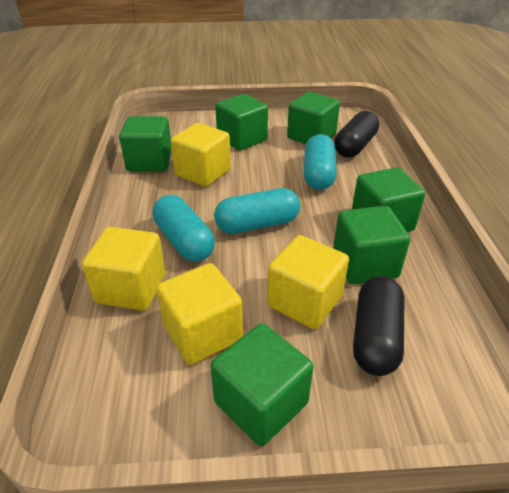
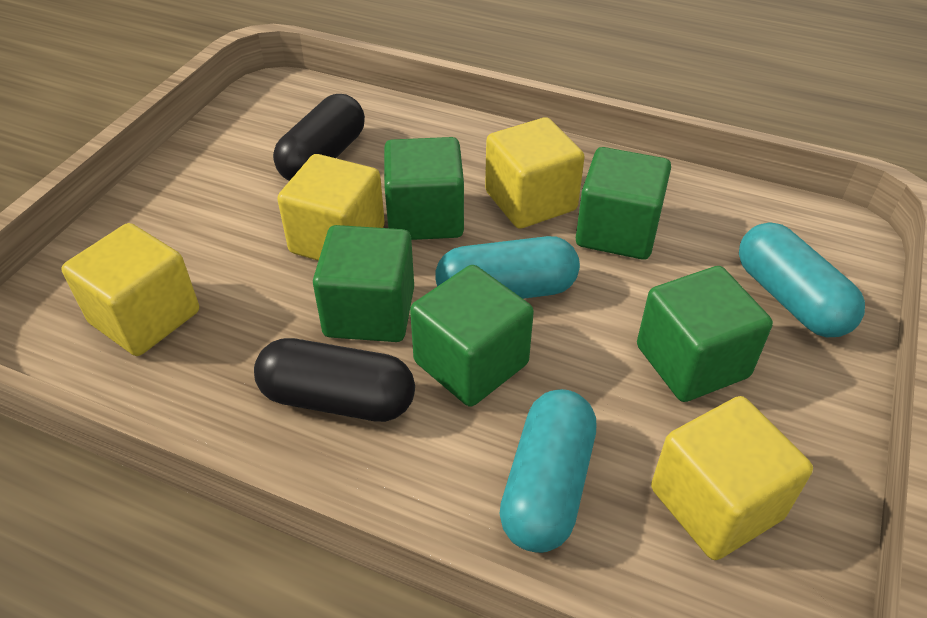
green cube: 6 -> 5

